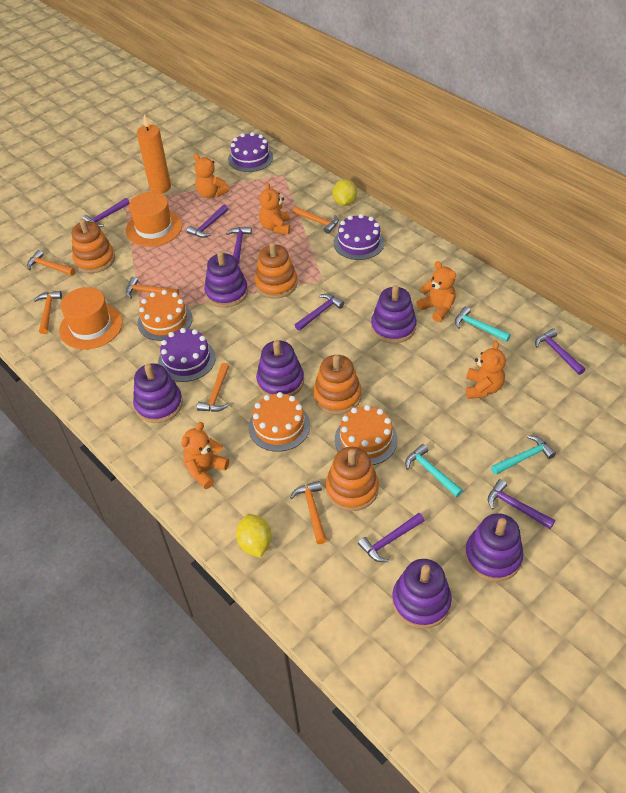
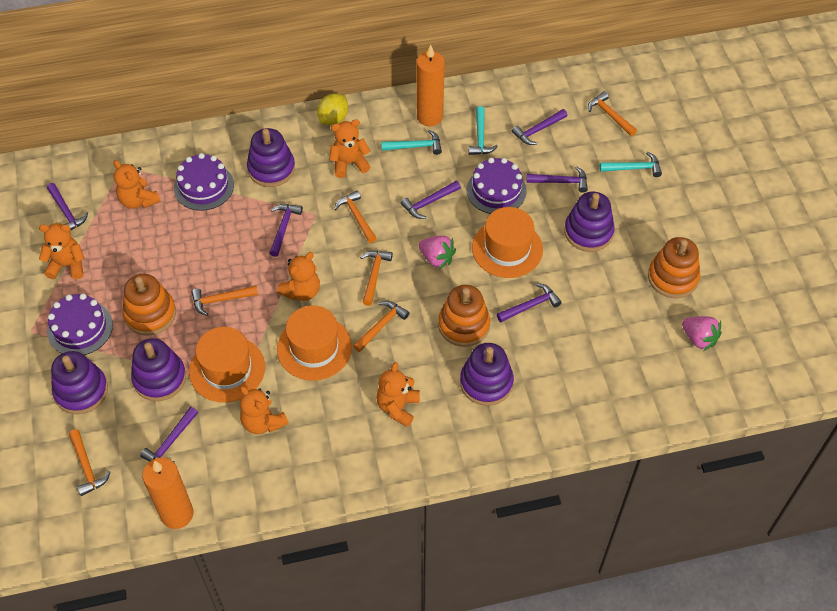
orange cake: 3 -> 0
orange candle: 1 -> 2
orange hat: 2 -> 3
orange stacking toy: 4 -> 3
orange teddy bear: 5 -> 6
pink strawberry: 0 -> 2
purple stacking toy: 6 -> 5
yellow lemon: 2 -> 1

